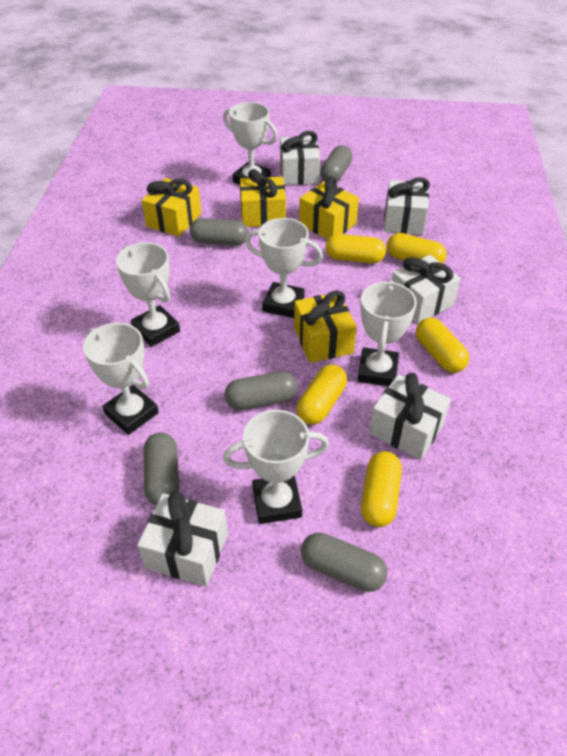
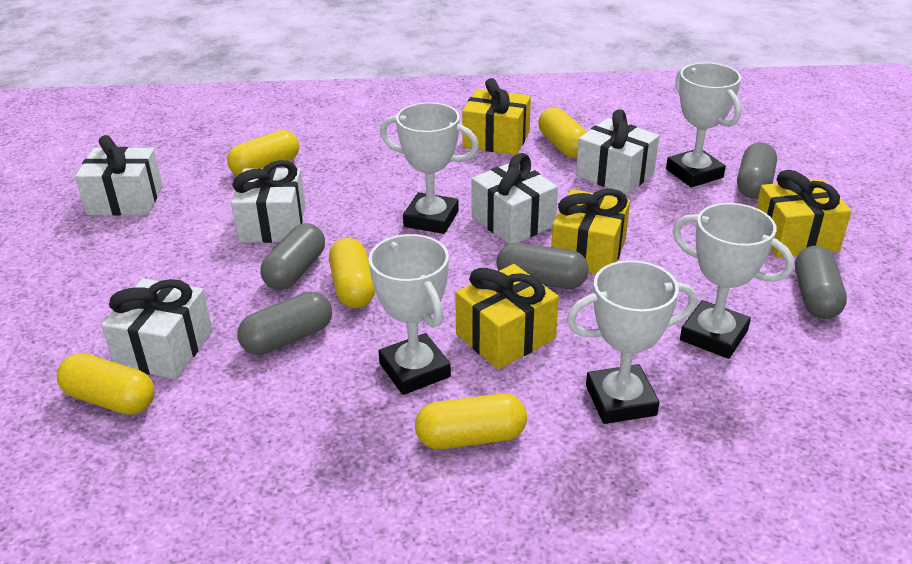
white trophy: 6 -> 5

